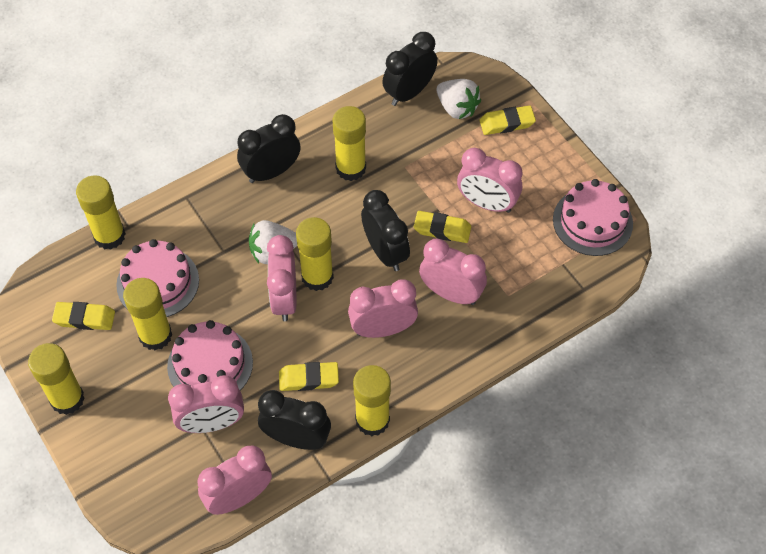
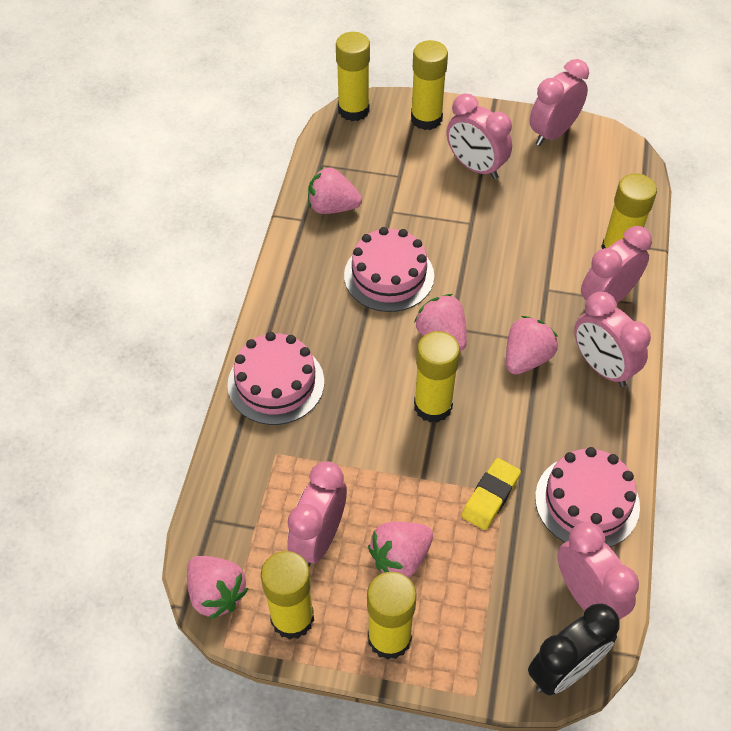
black clock: 4 -> 1
pink strawberry: 0 -> 5
white strawberry: 2 -> 0
yellow eraser: 4 -> 1

